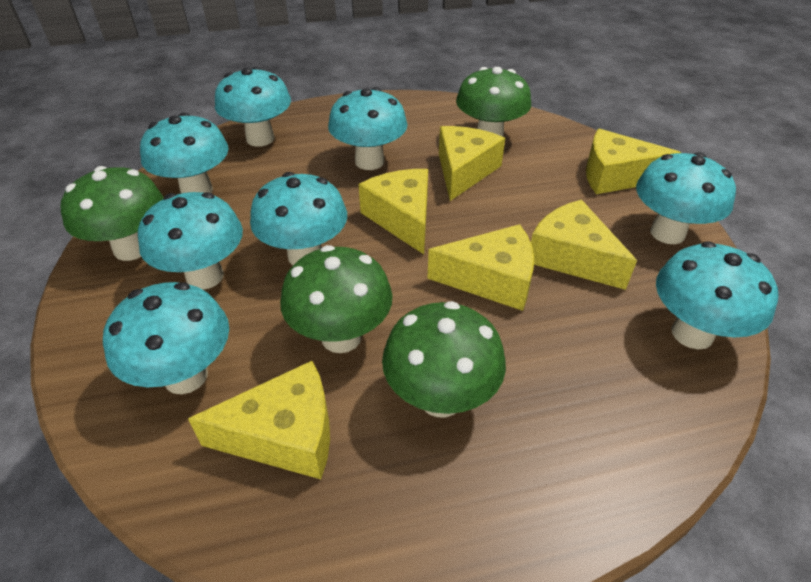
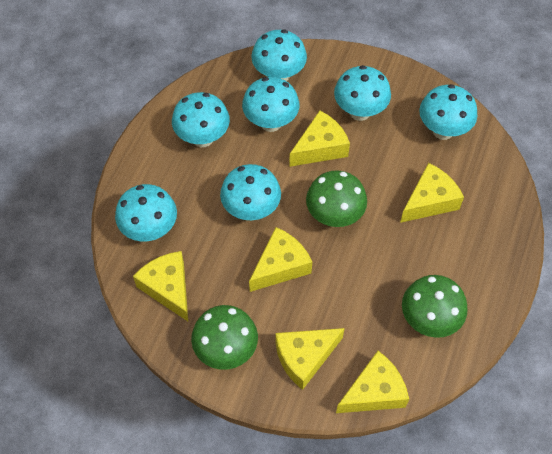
green mushroom: 4 -> 3
turquoise mushroom: 8 -> 7

